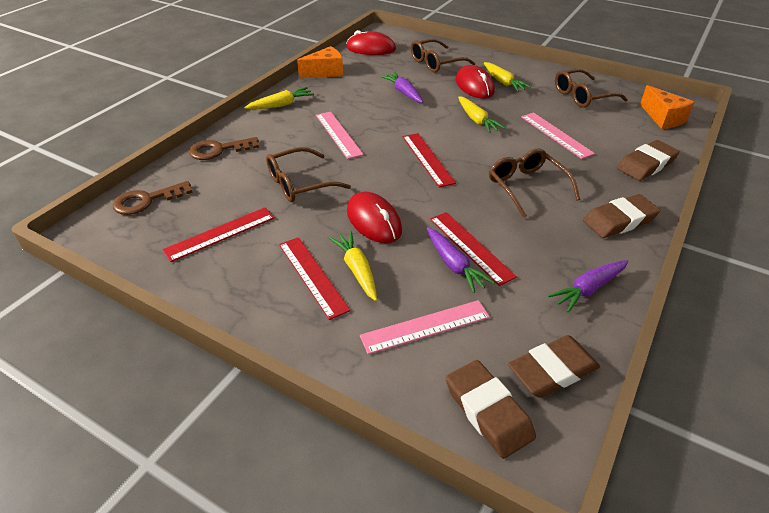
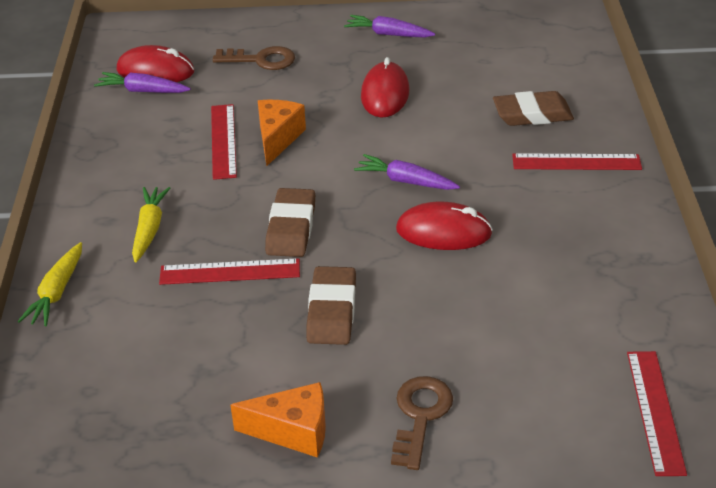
brown eraser: 4 -> 3
brown glasses: 4 -> 0
pink ruler: 3 -> 0
yellow carrot: 4 -> 2

